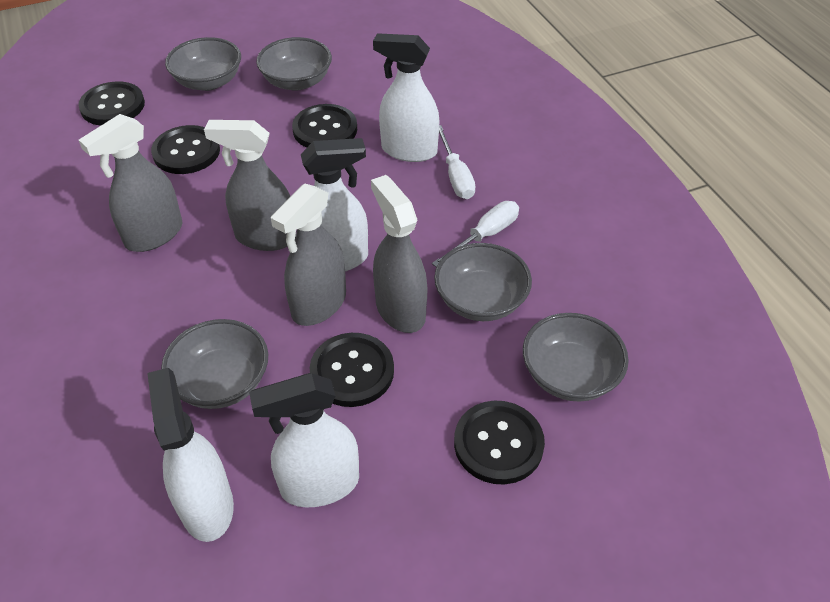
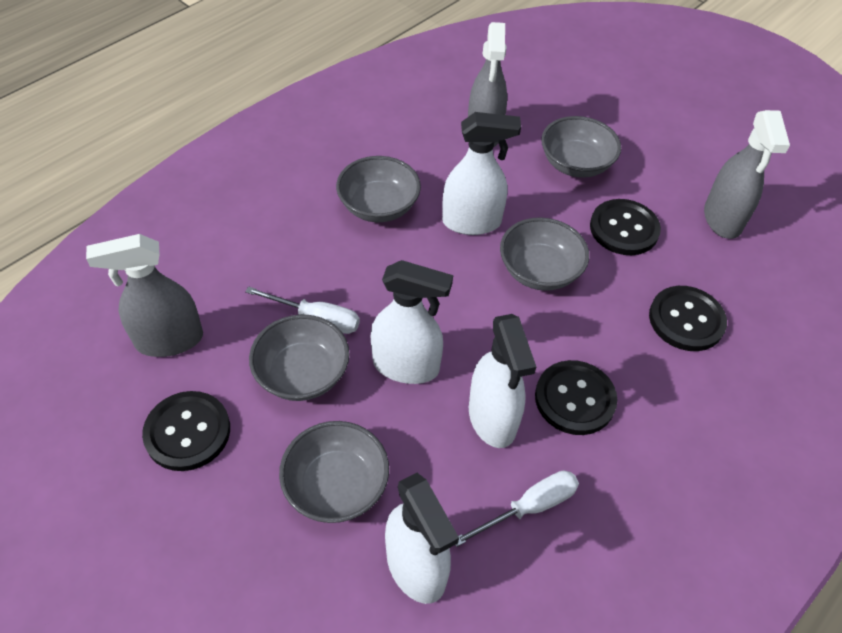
black button: 5 -> 4
grey spray bottle: 4 -> 3

